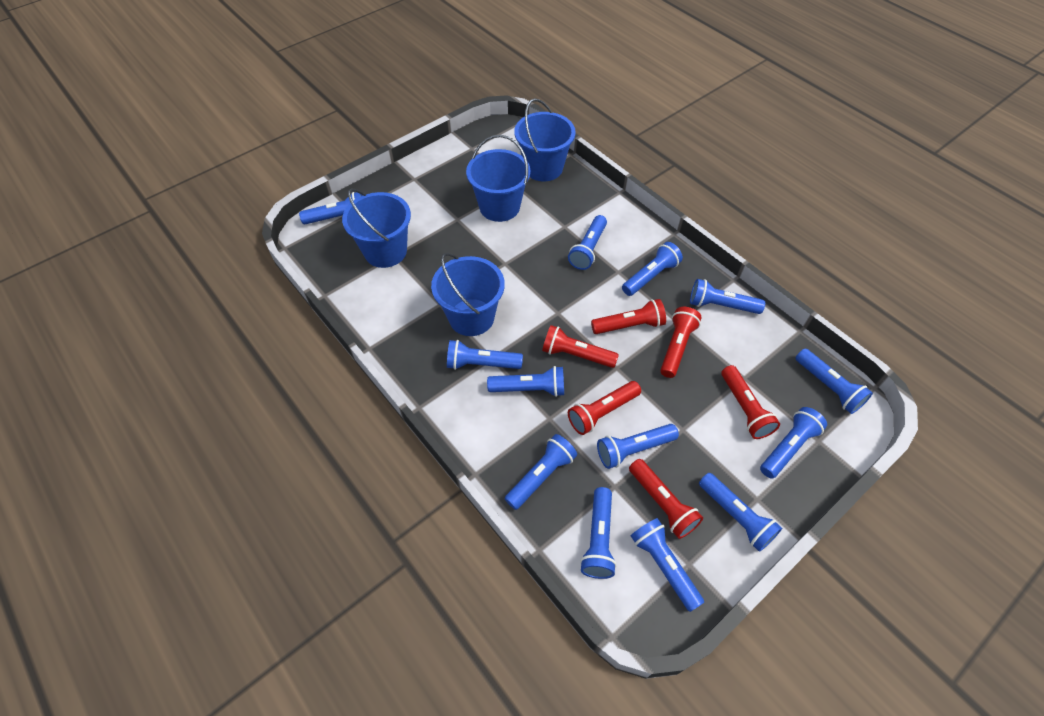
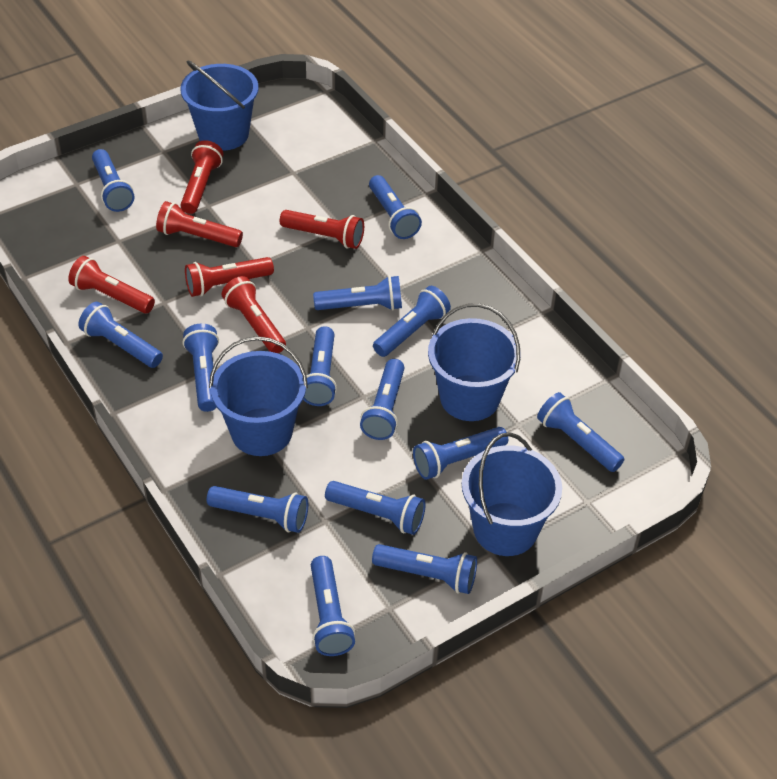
blue flashlight: 13 -> 14

